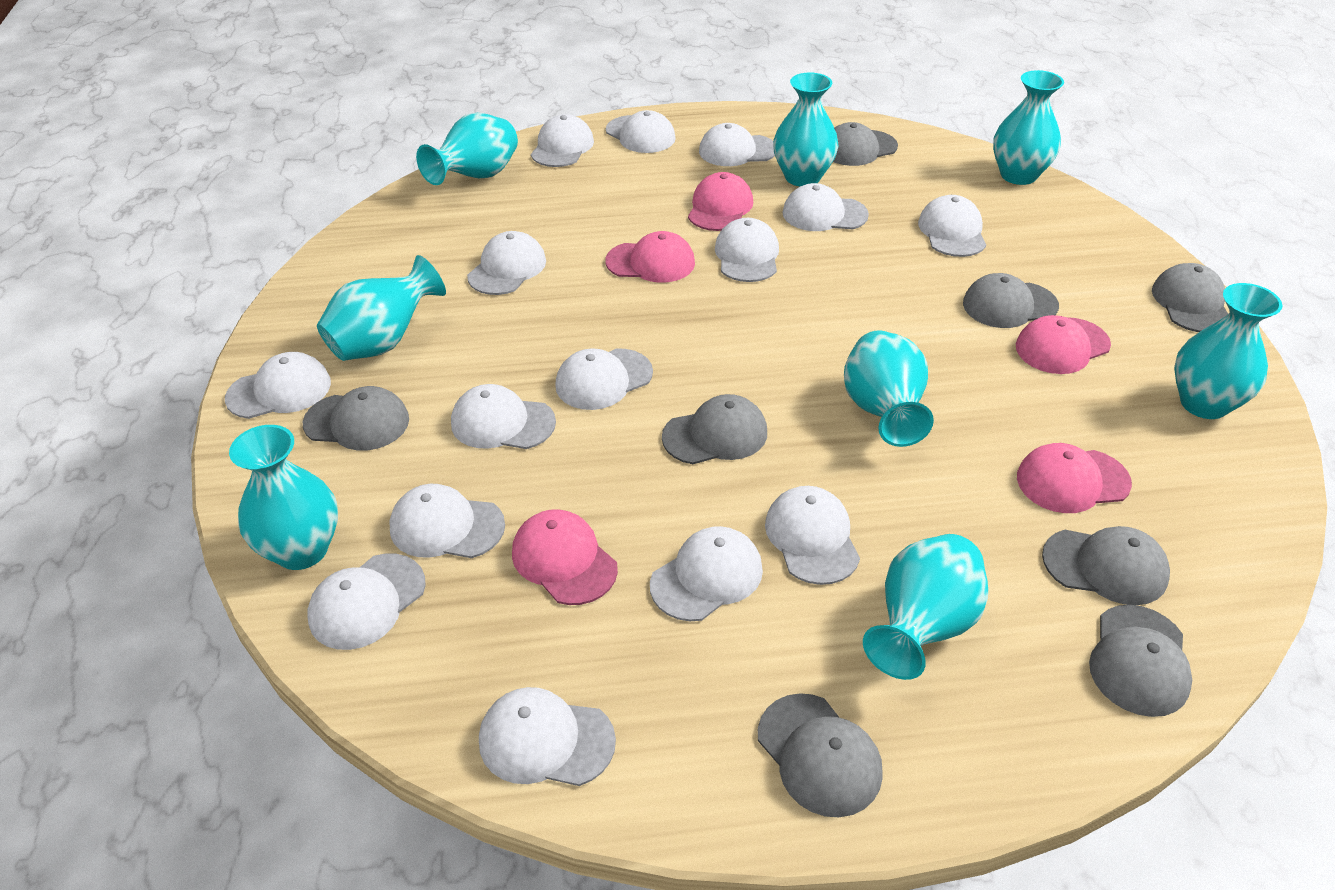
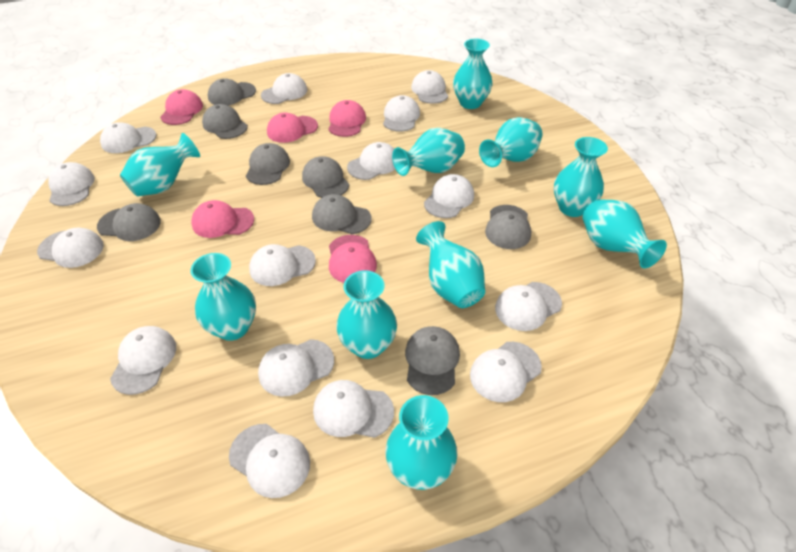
turquoise vase: 8 -> 10

